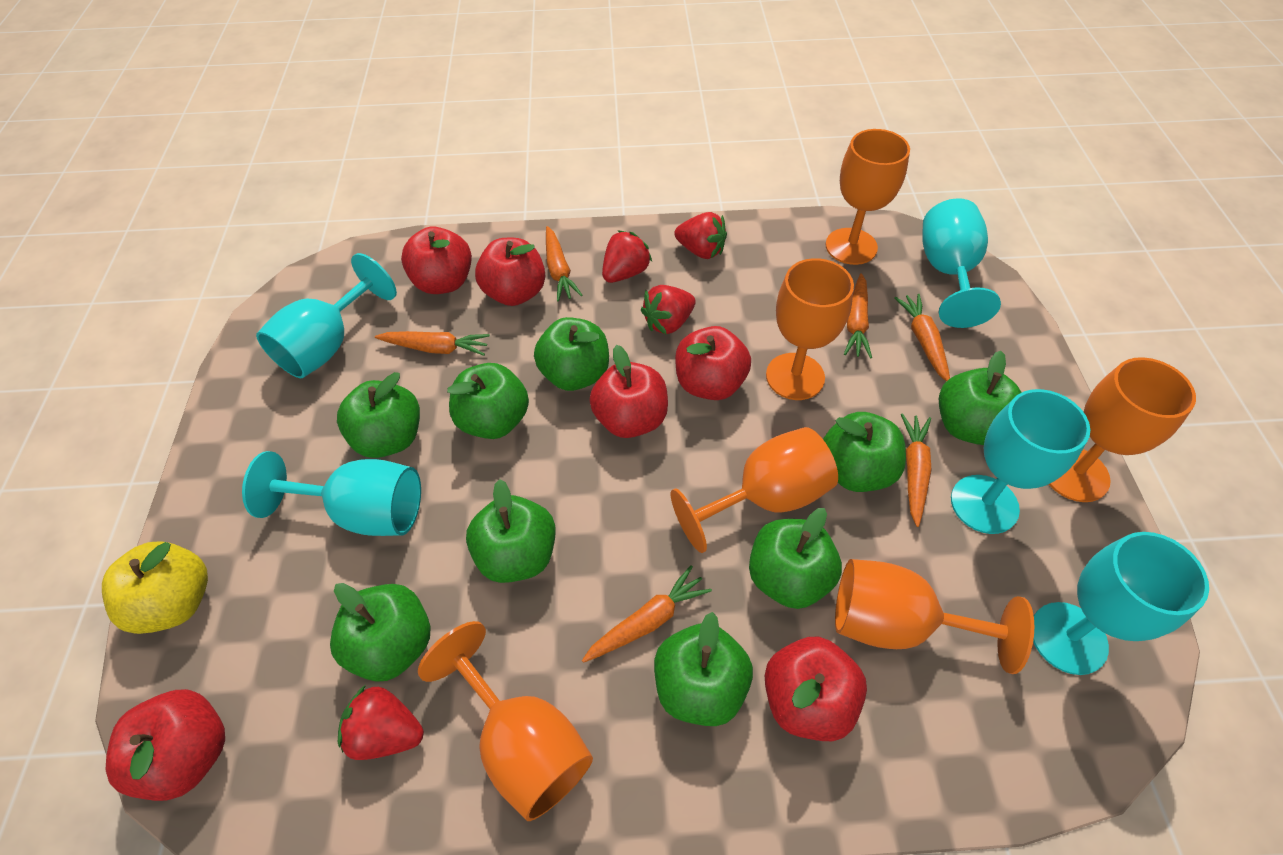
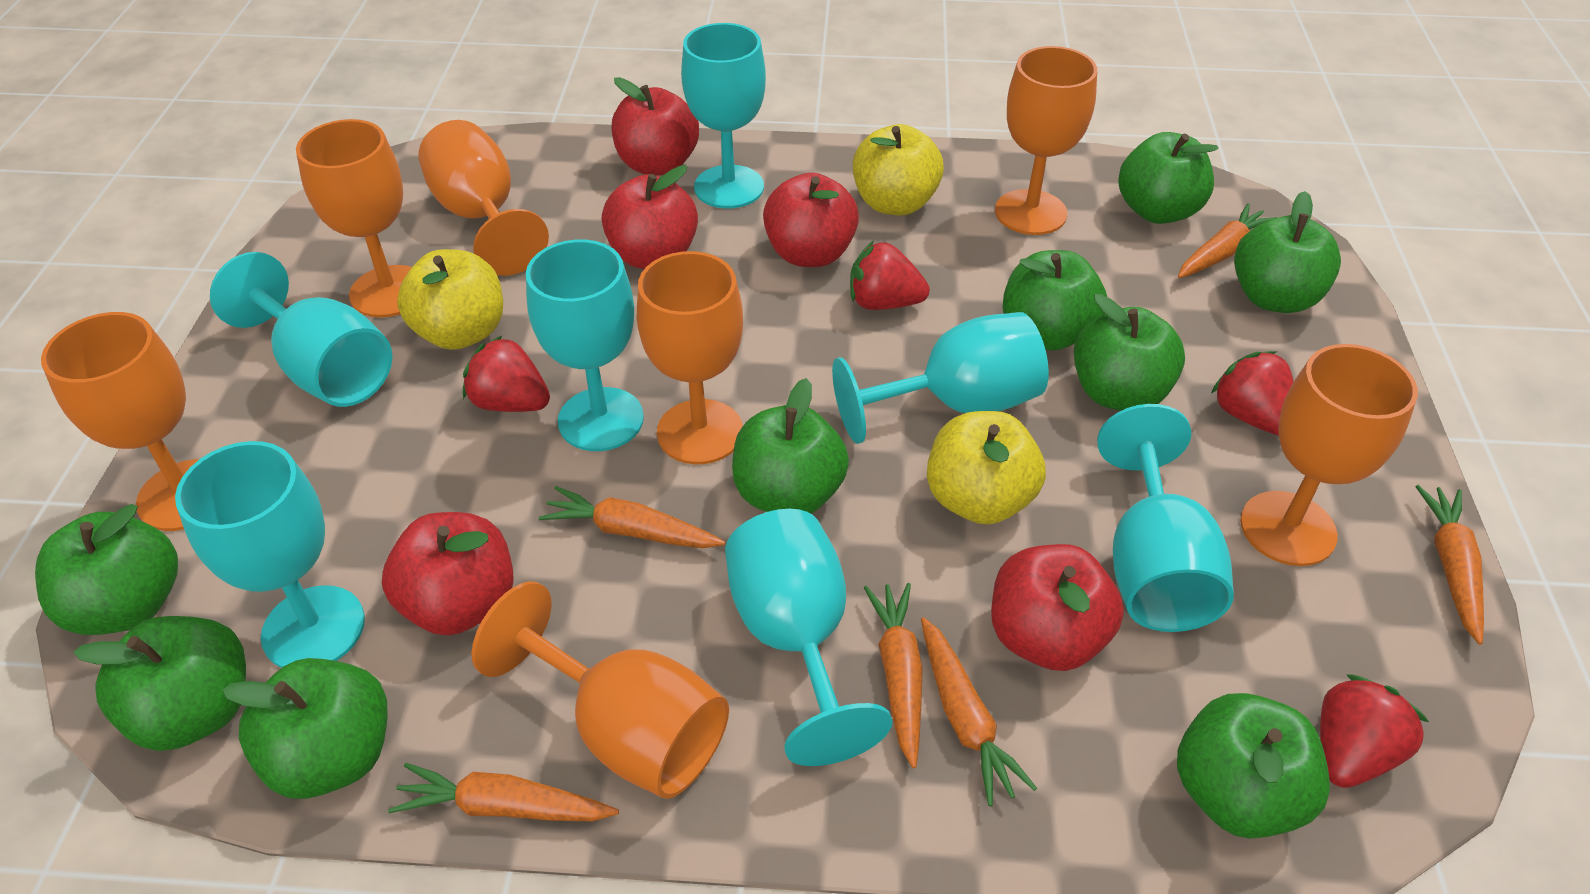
orange goblet: 6 -> 7
red apple: 6 -> 5
turquoise goblet: 5 -> 7
yellow apple: 1 -> 3

